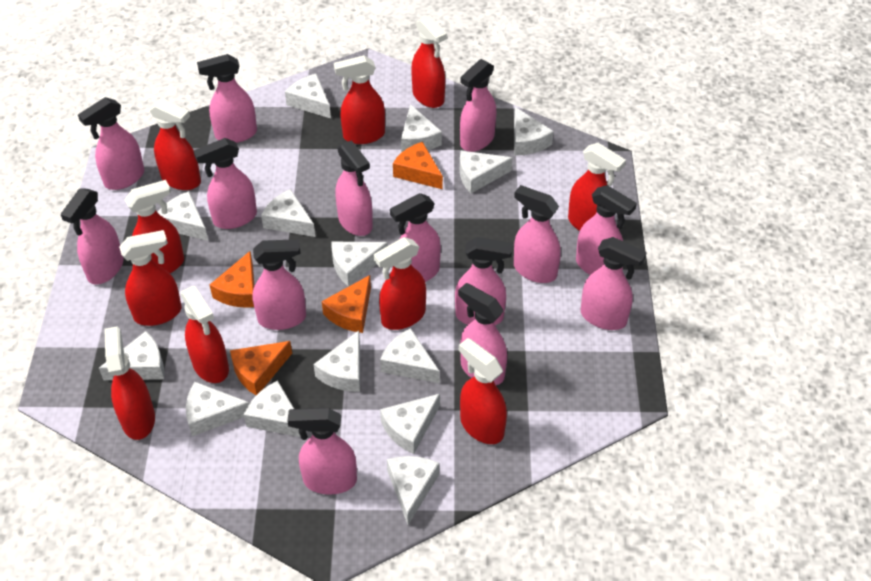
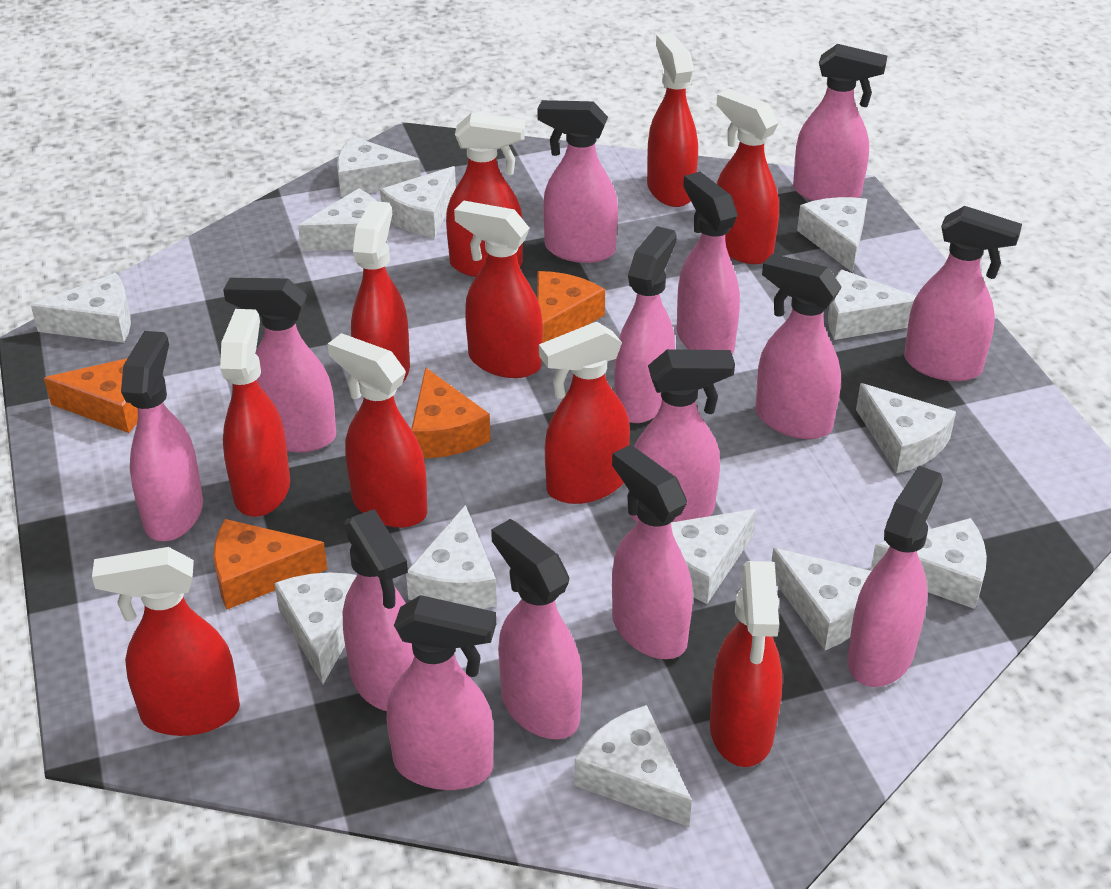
white cheese: 14 -> 13

